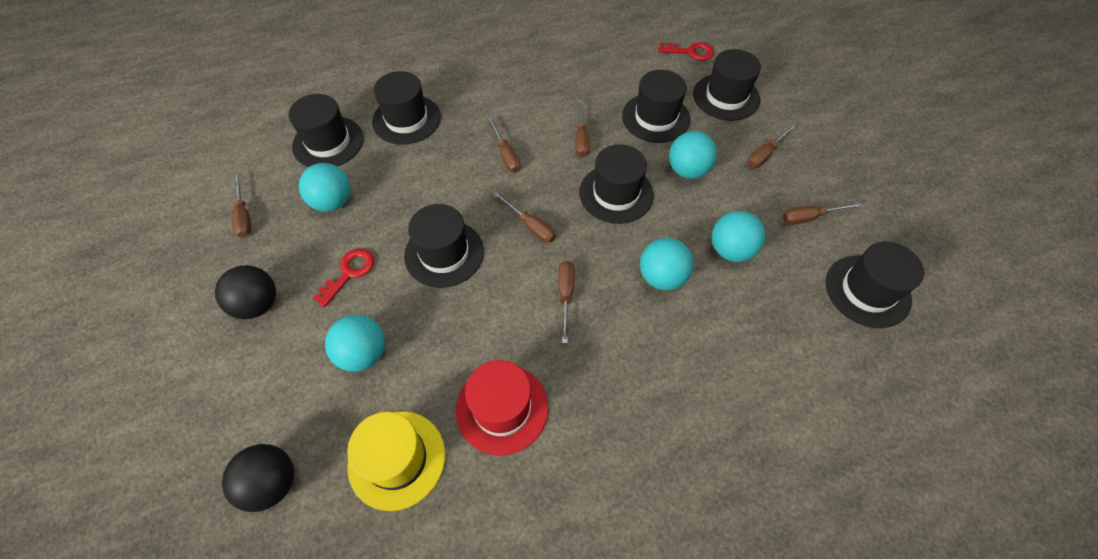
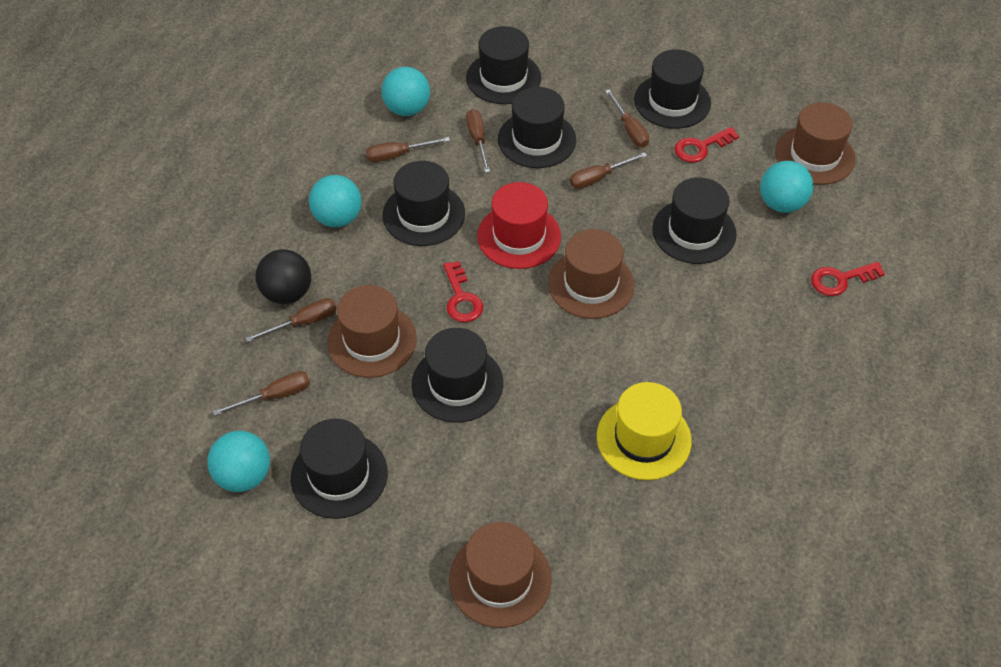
black ball: 2 -> 1
brown hat: 0 -> 4
brown screwdriver: 7 -> 6
red key: 2 -> 3
turquoise ball: 5 -> 4

